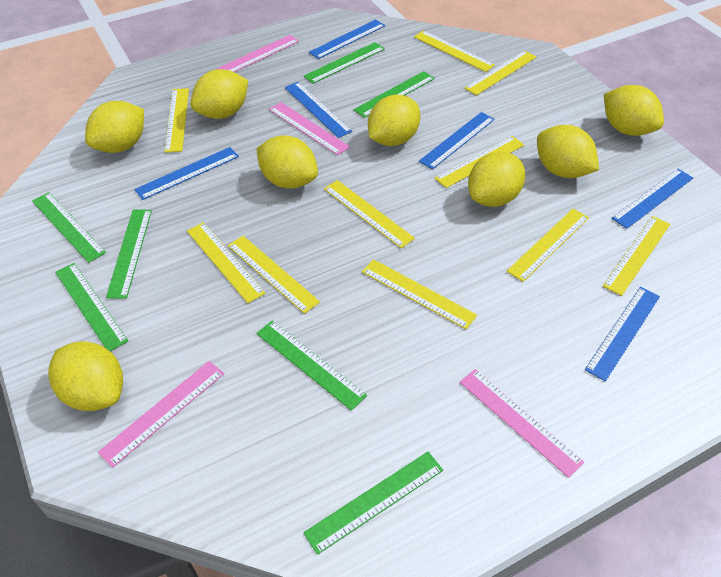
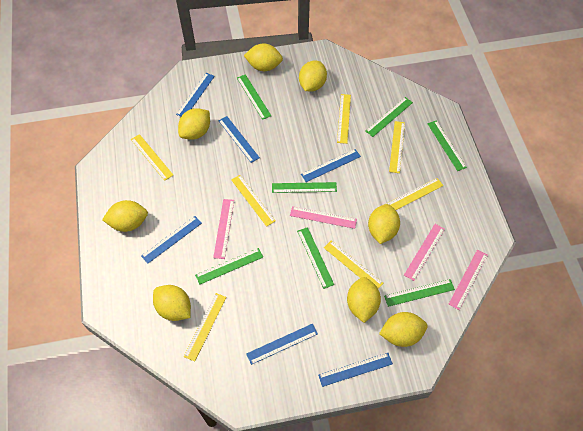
yellow ruler: 10 -> 7

